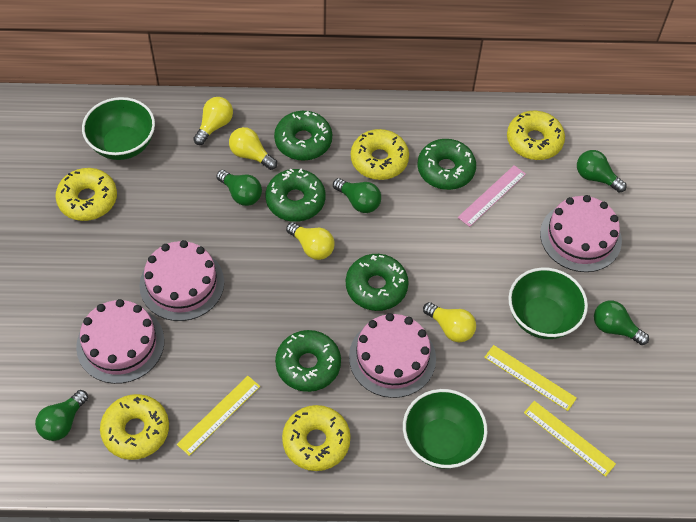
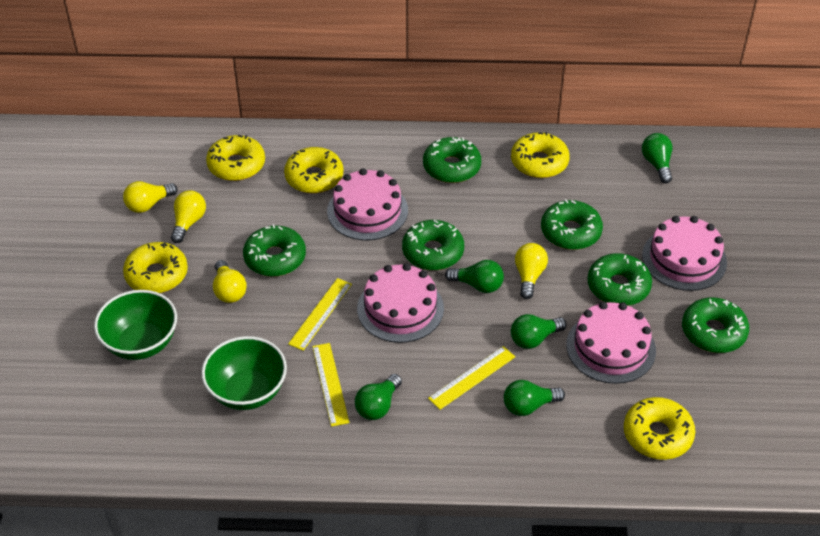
green bowl: 3 -> 2
green donut: 5 -> 6
pink ruler: 1 -> 0

